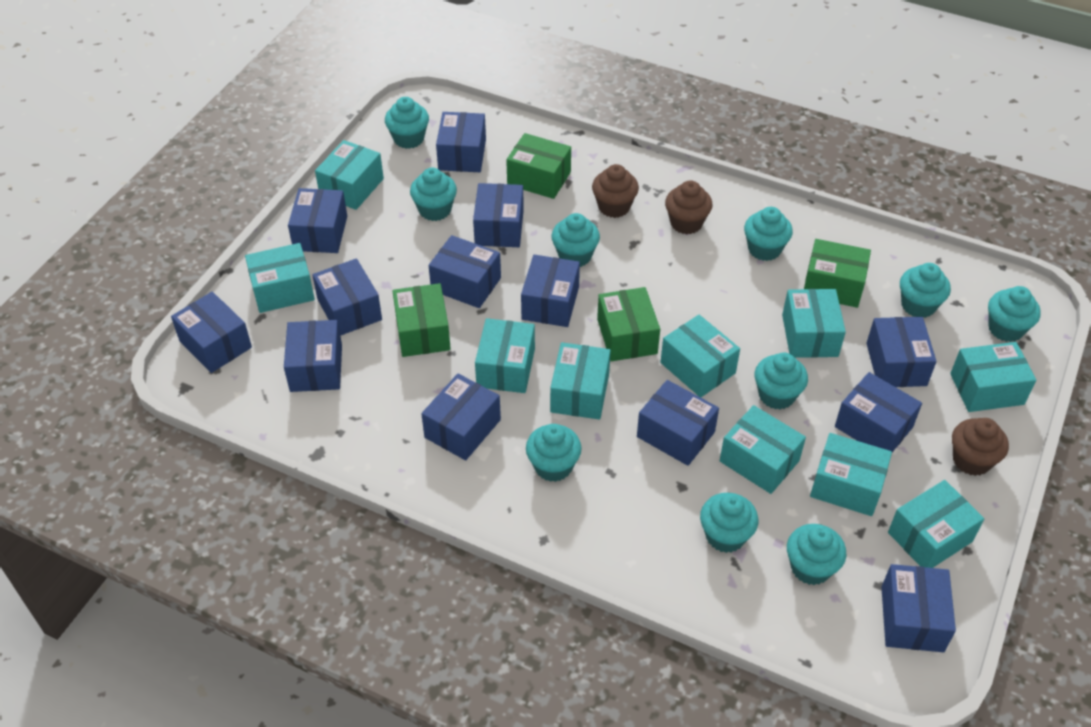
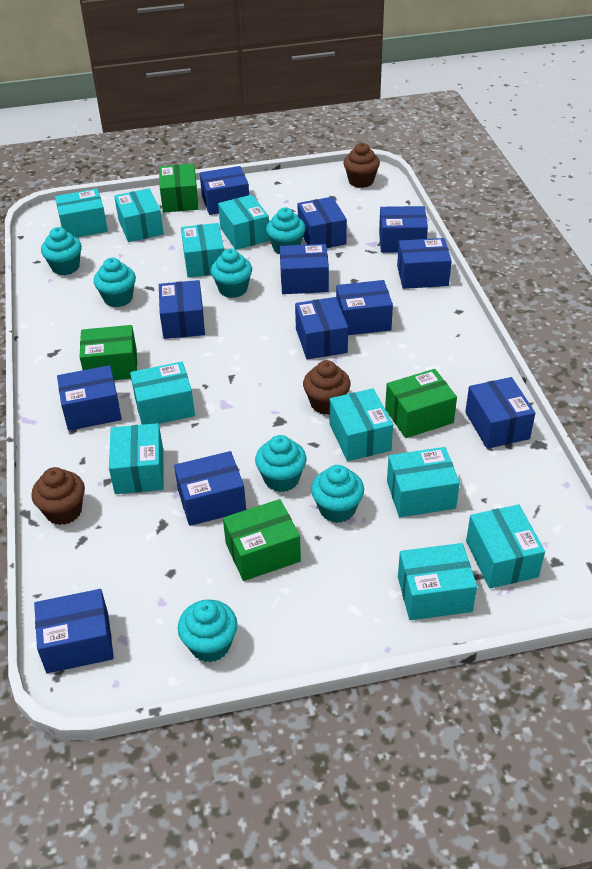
blue box: 13 -> 12
turquoise cupcake: 10 -> 7

